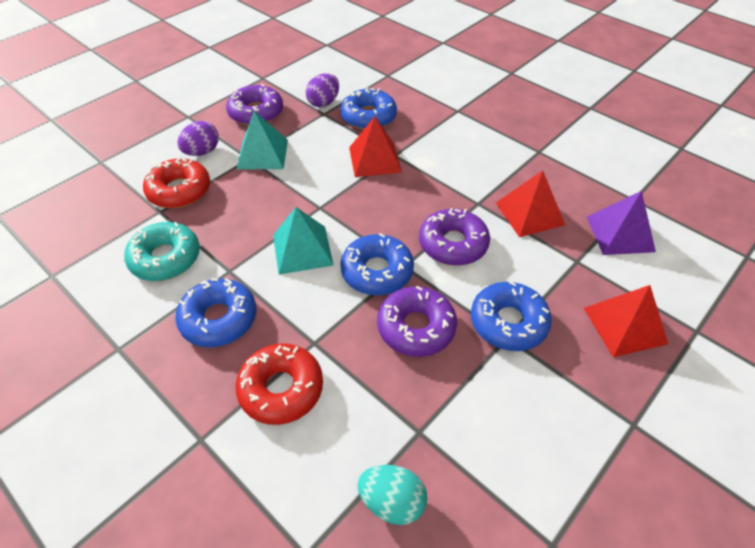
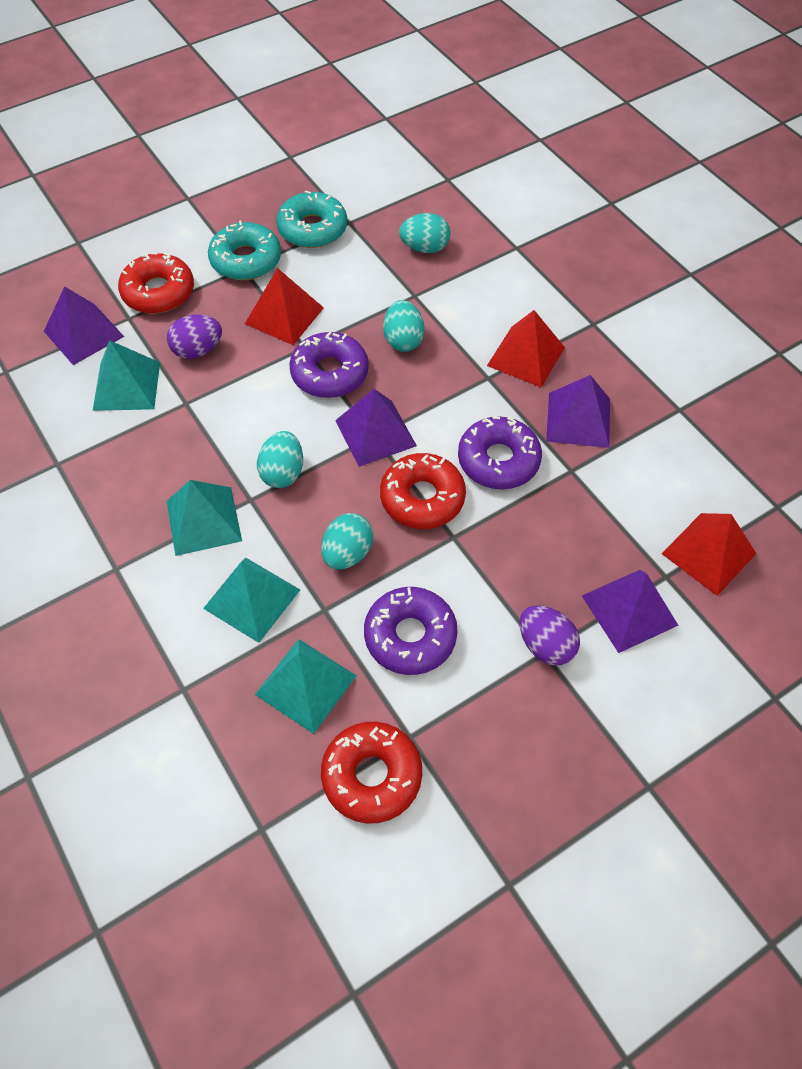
blue donut: 4 -> 0
purple pyramid: 1 -> 4
red donut: 2 -> 3
turquoise donut: 1 -> 2
turquoise egg: 1 -> 4
turquoise pyramid: 2 -> 4

